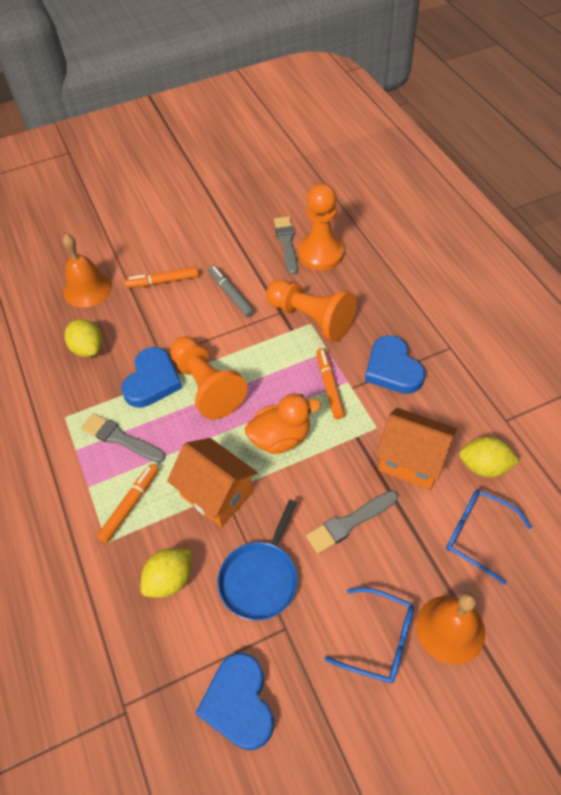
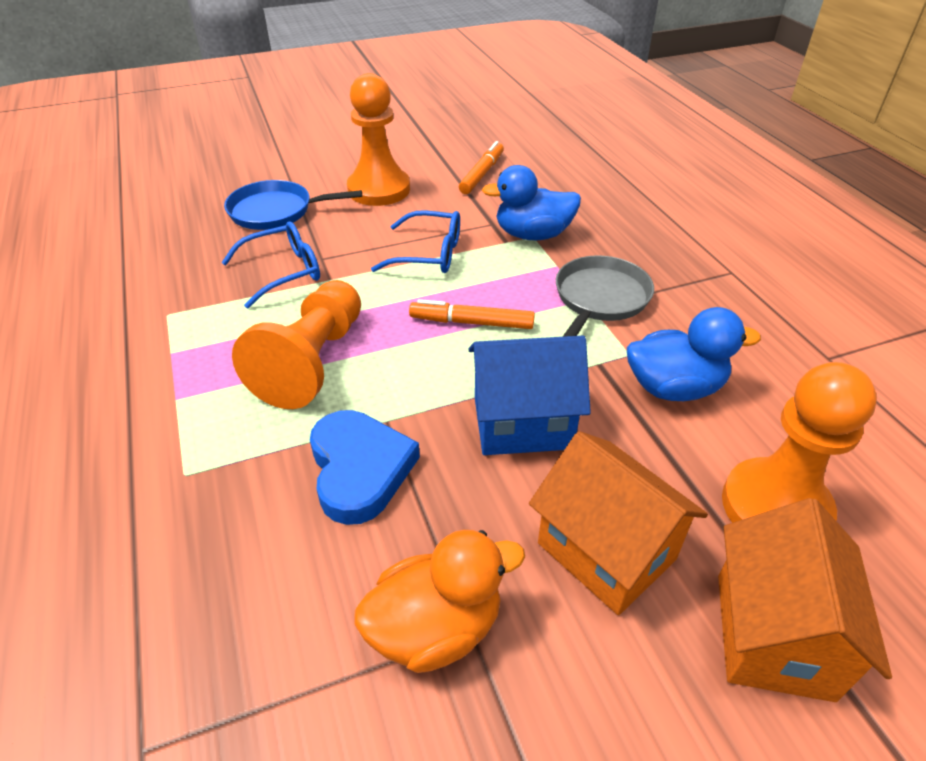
blue duck: 0 -> 2
blue heart: 3 -> 1
blue house: 0 -> 1
grey brush: 3 -> 0
grey marker: 1 -> 0
grey pan: 0 -> 1
orange bell: 2 -> 0
orange marker: 3 -> 2
yellow lemon: 3 -> 0

